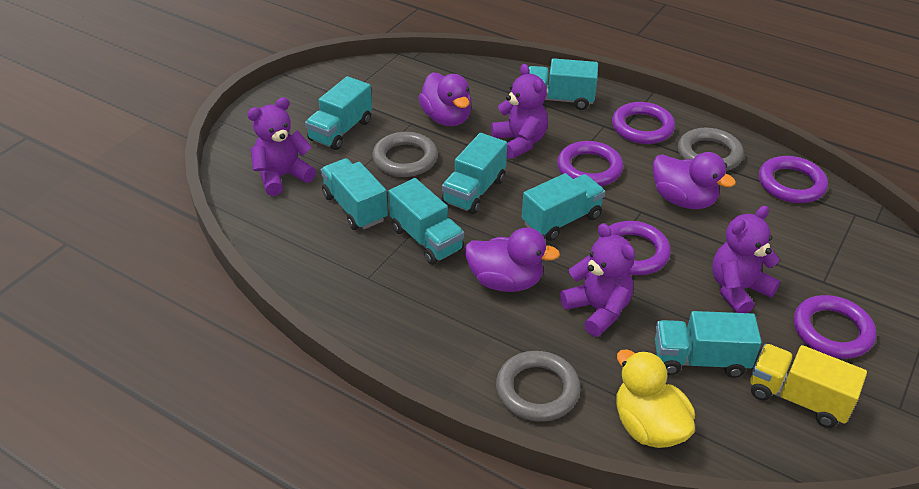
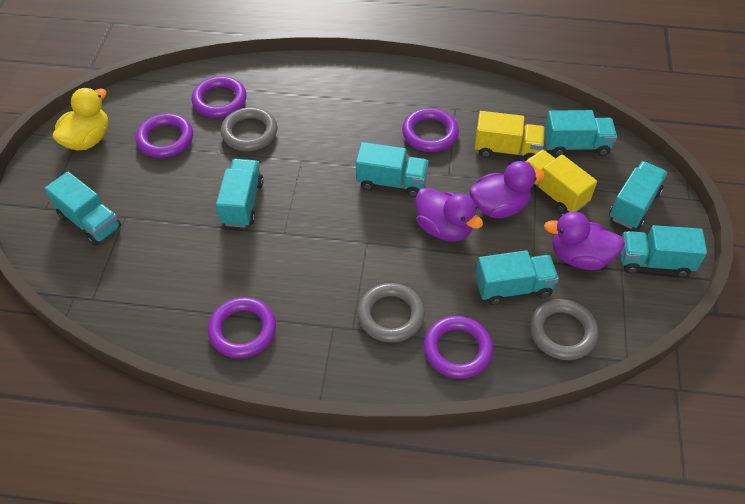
purple teddy bear: 4 -> 0
yellow truck: 1 -> 2

